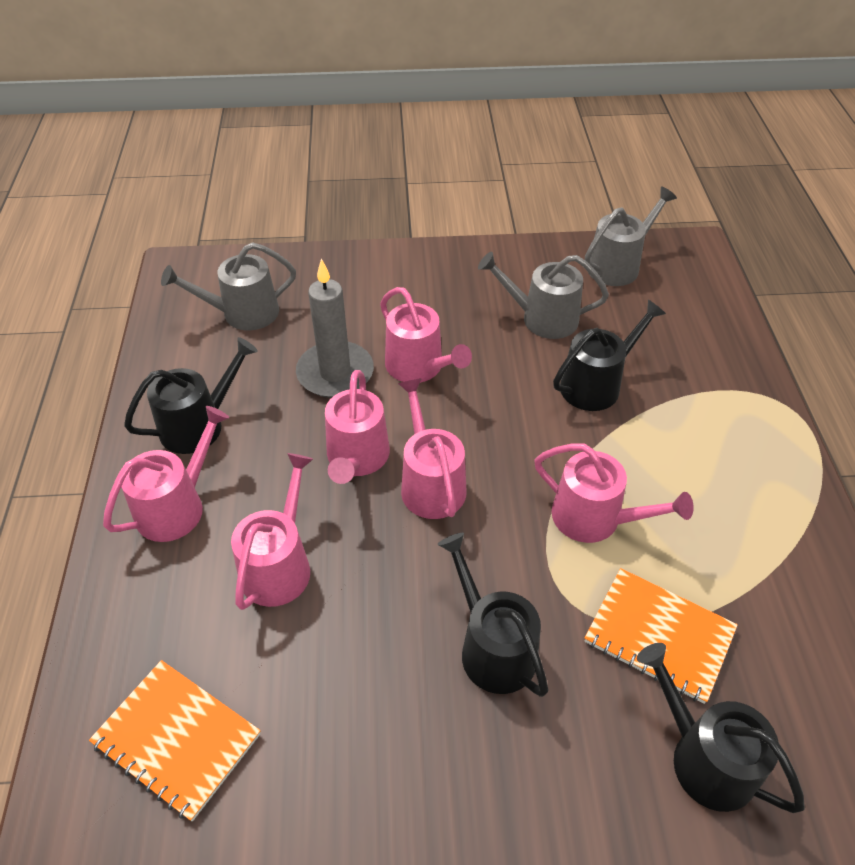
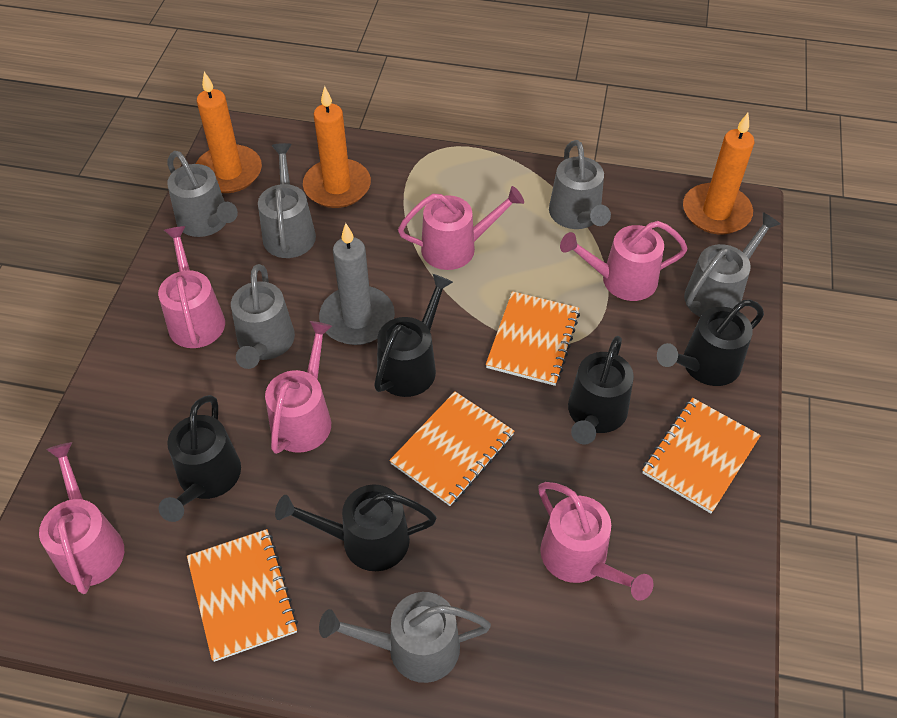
black watering can: 4 -> 5
grey watering can: 3 -> 6
orange candle: 0 -> 3
orange notebook: 2 -> 4

